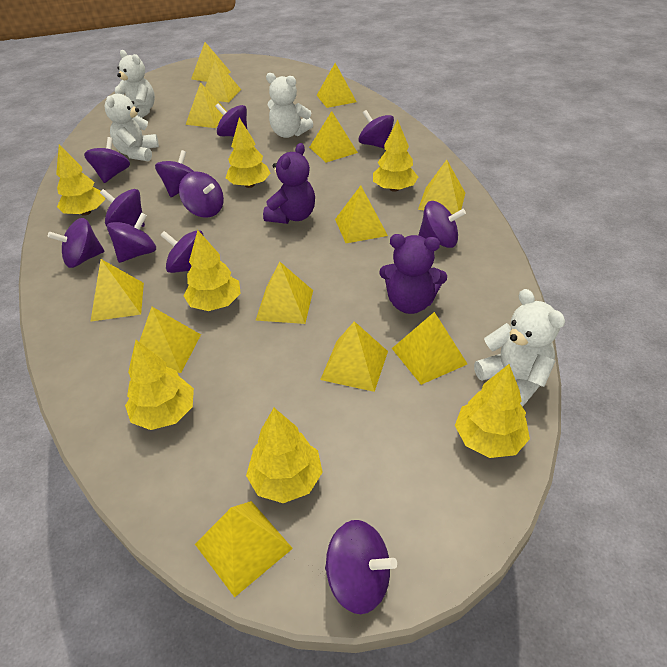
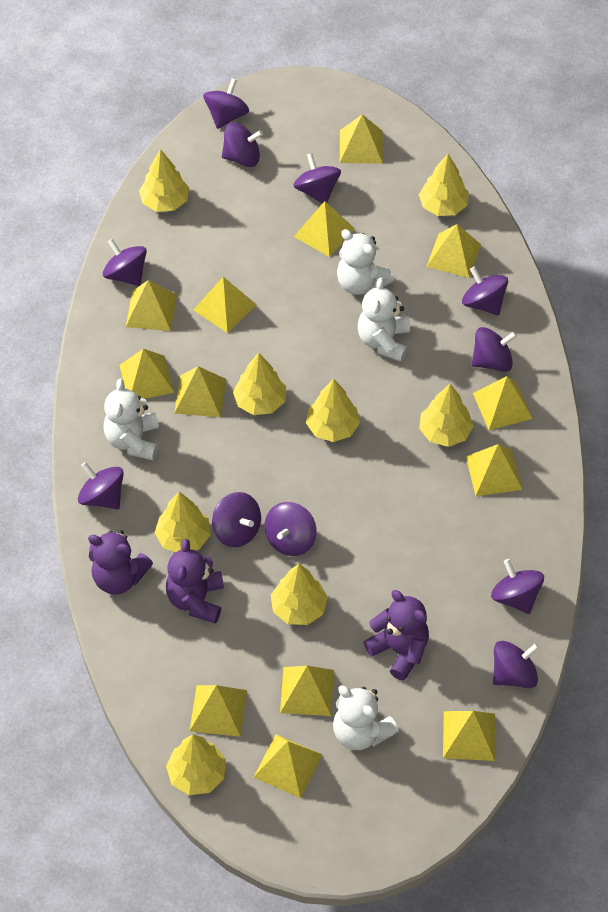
purple teddy bear: 2 -> 3
yellow tree: 7 -> 8

